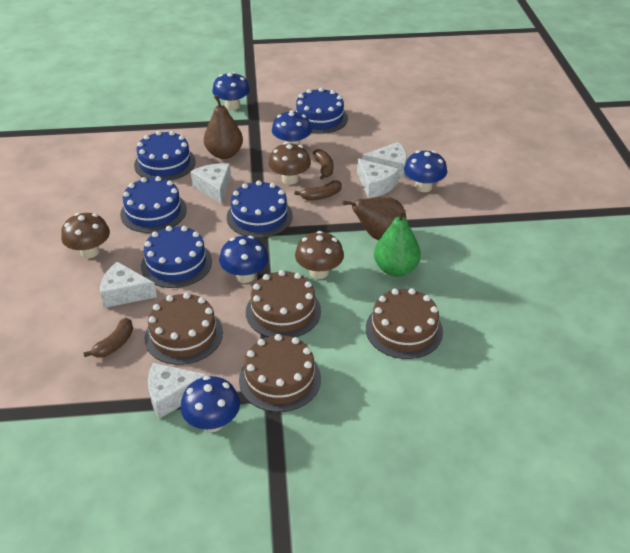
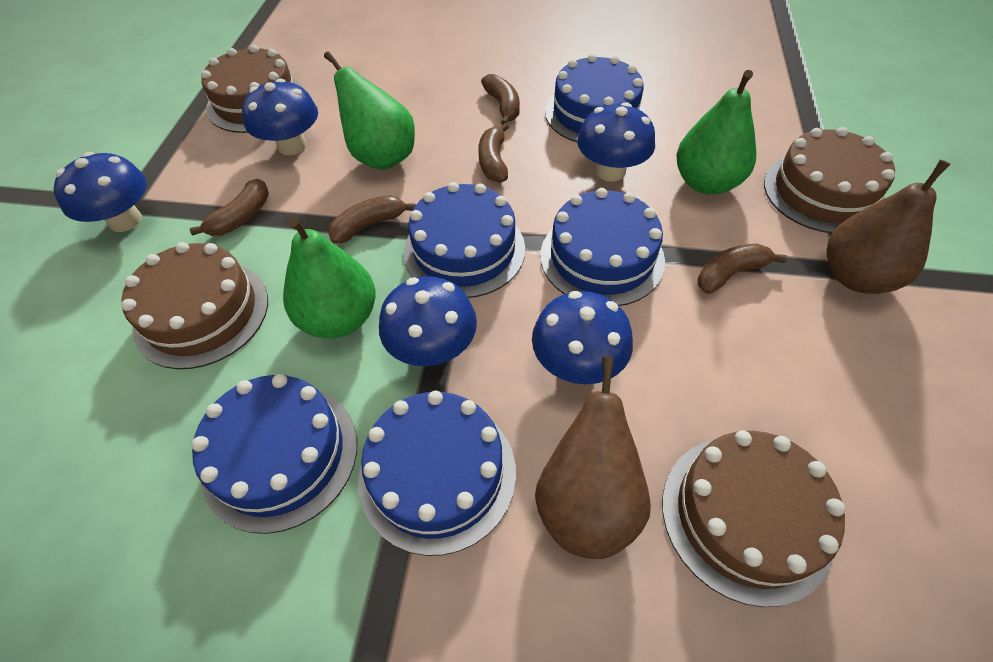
brown banana: 3 -> 5
brown mushroom: 3 -> 0
green pear: 1 -> 3
white cheese: 5 -> 0

